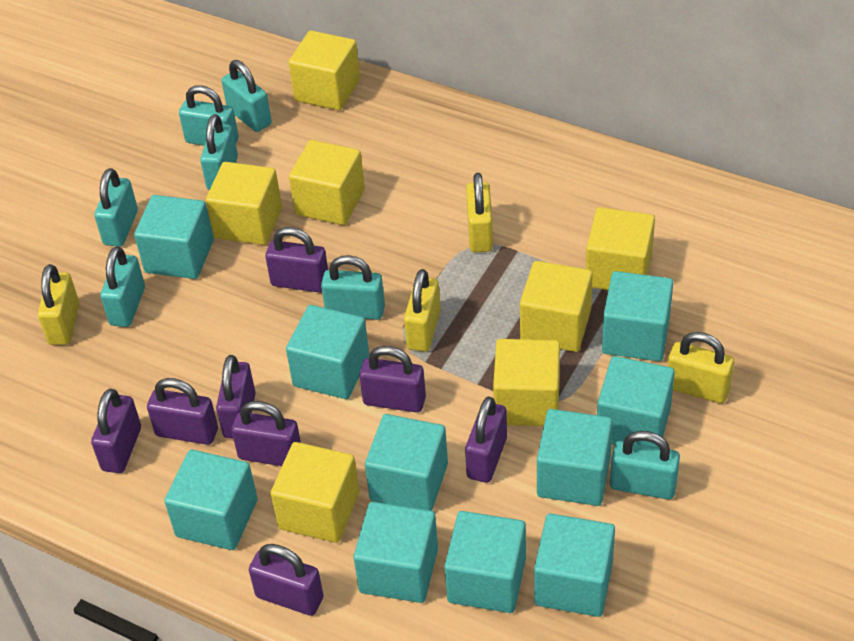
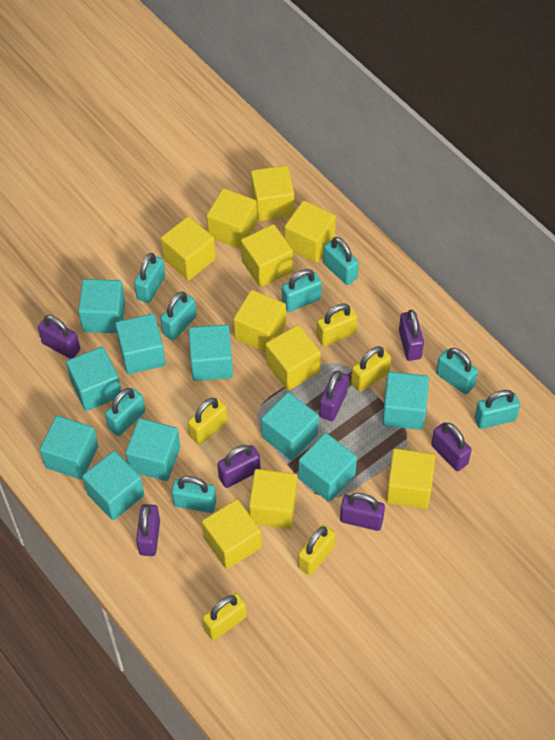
purple padlock: 8 -> 7
turquoise padlock: 7 -> 8
yellow cube: 7 -> 10
yellow padlock: 4 -> 5

